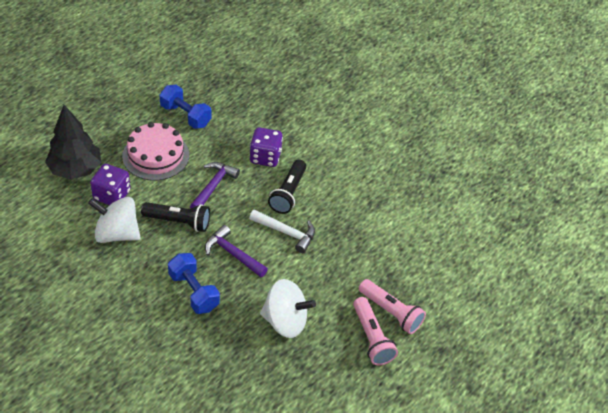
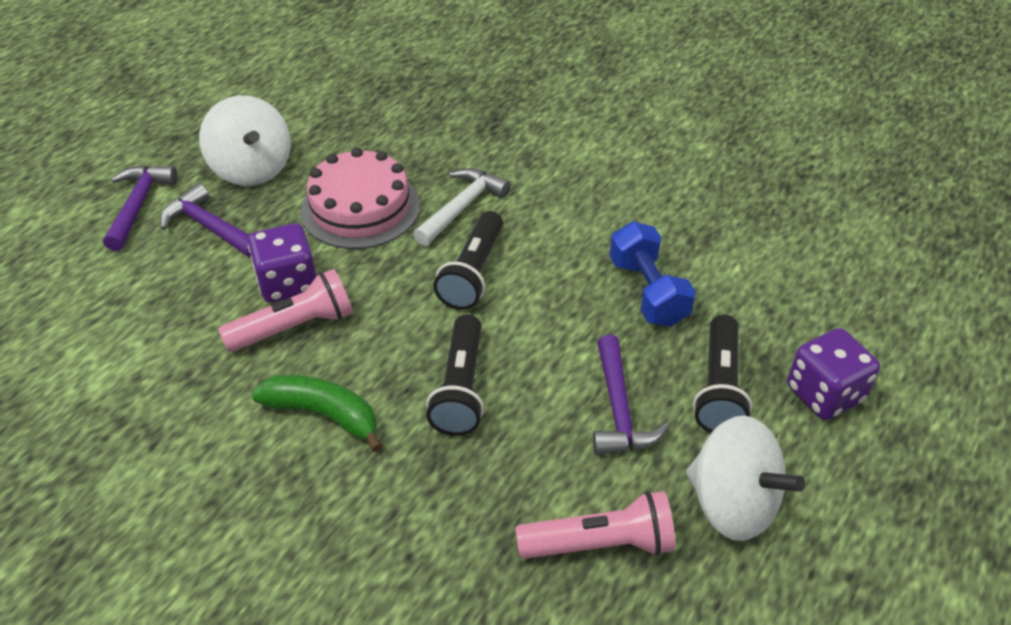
black flashlight: 2 -> 3
black tree: 1 -> 0
blue dumbbell: 2 -> 1
green banana: 0 -> 1
purple hammer: 2 -> 3

